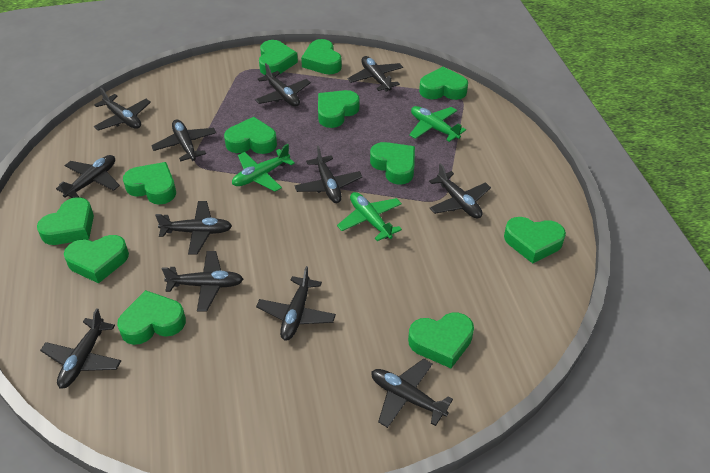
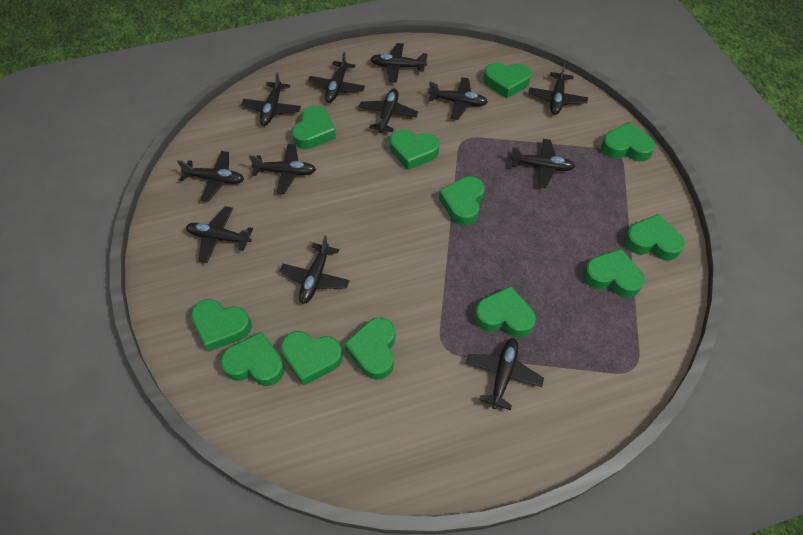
green plane: 3 -> 0

